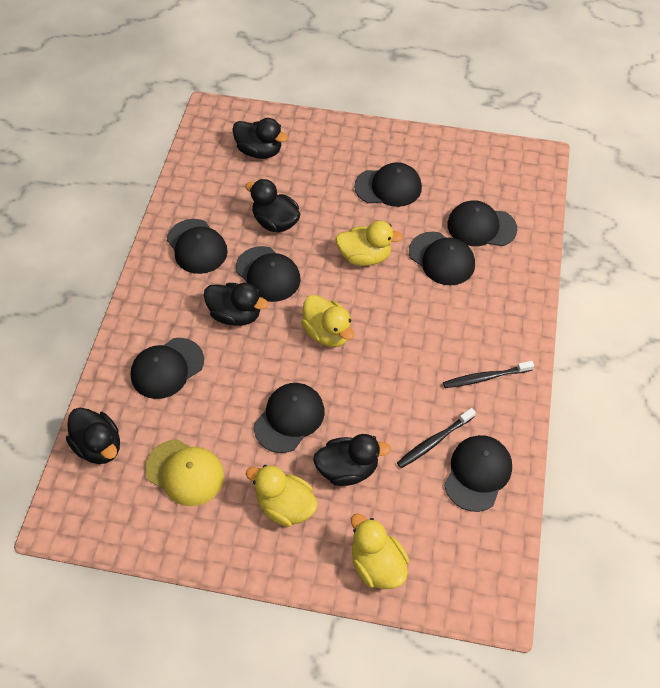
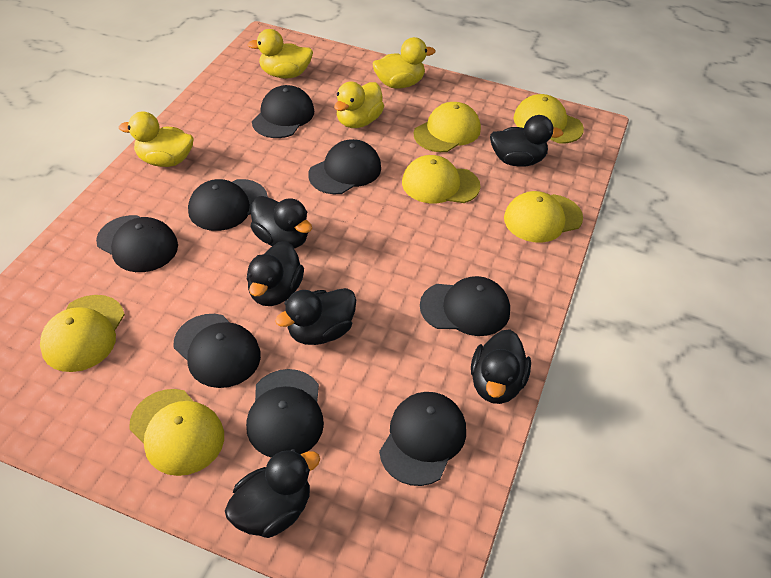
black duck: 5 -> 6
black toothbrush: 2 -> 0
yellow cap: 1 -> 6

